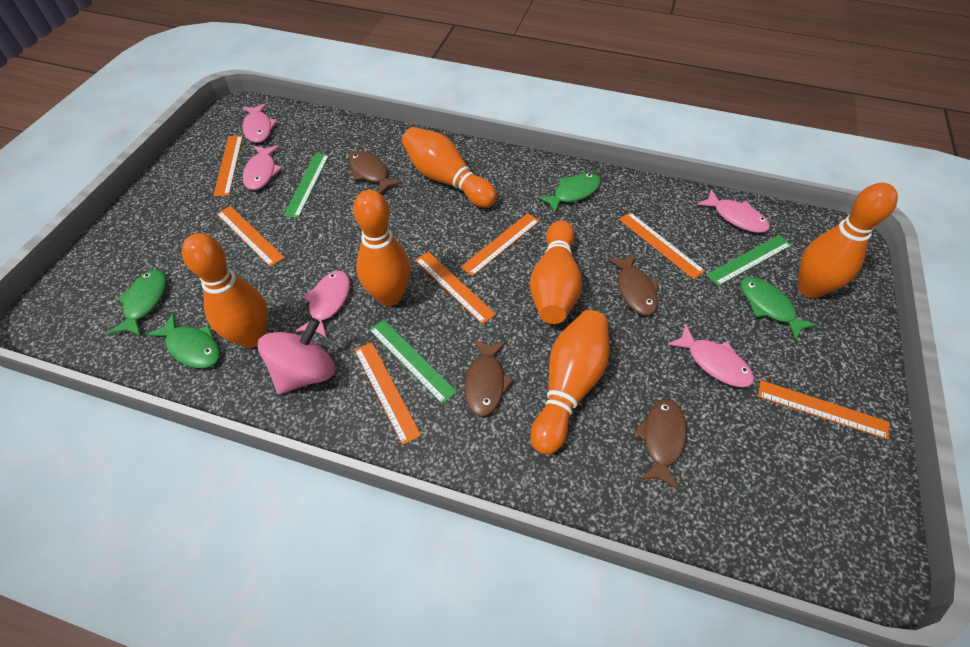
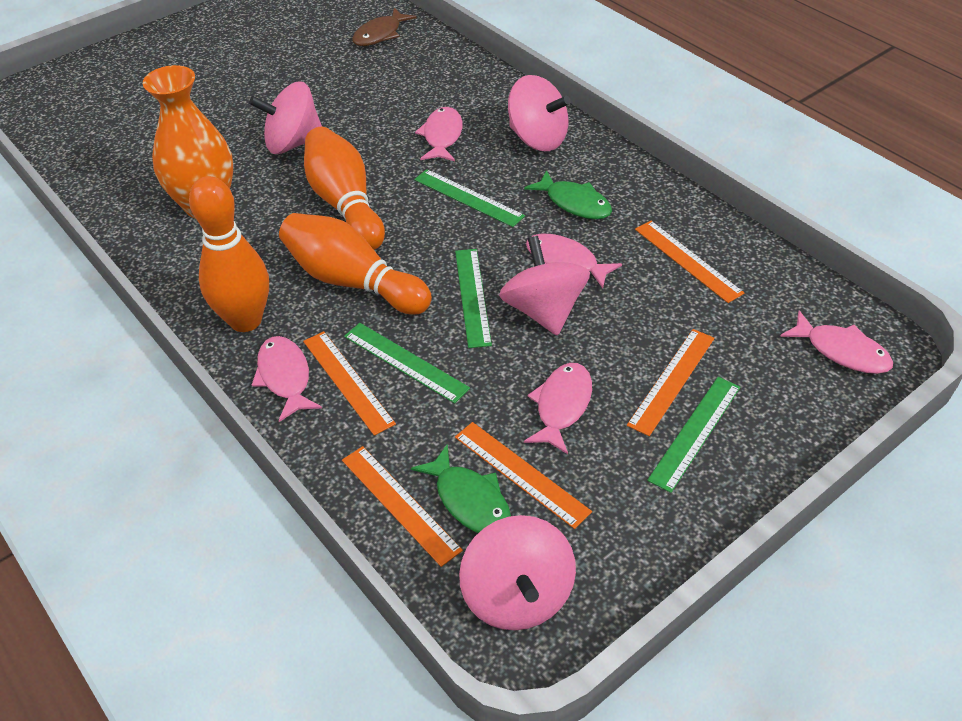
brown fish: 4 -> 1
green fish: 4 -> 2
green ruler: 3 -> 4
orange bowling pin: 6 -> 3
orange ruler: 7 -> 5
orange vase: 0 -> 1
pink spinning top: 1 -> 4

